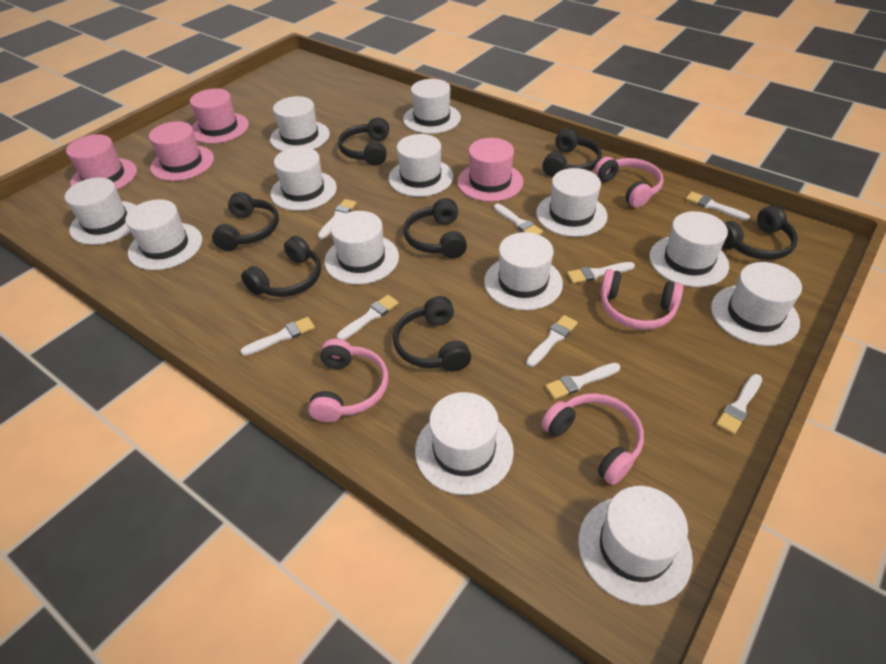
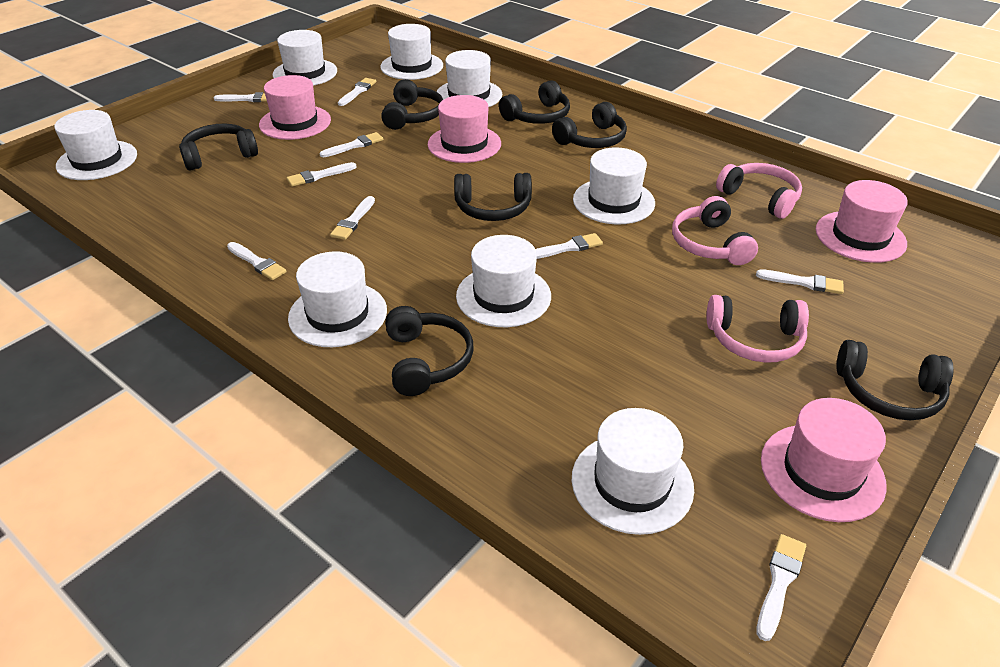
pink headphones: 4 -> 3
white hat: 13 -> 8

